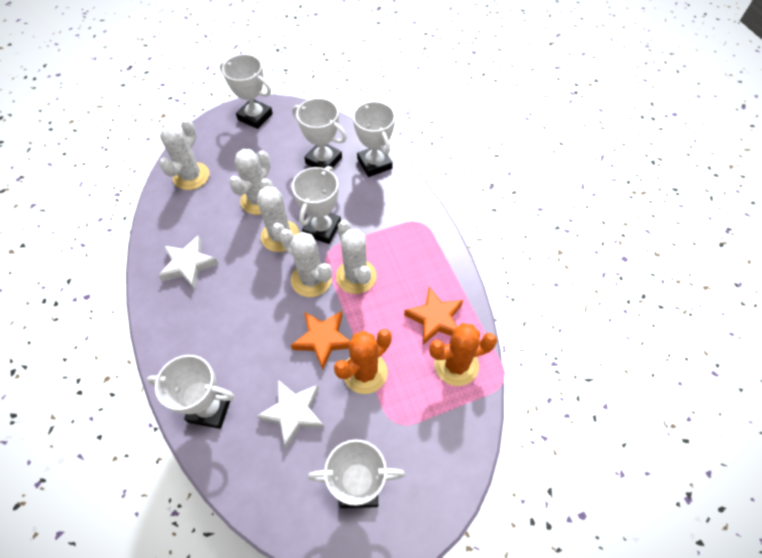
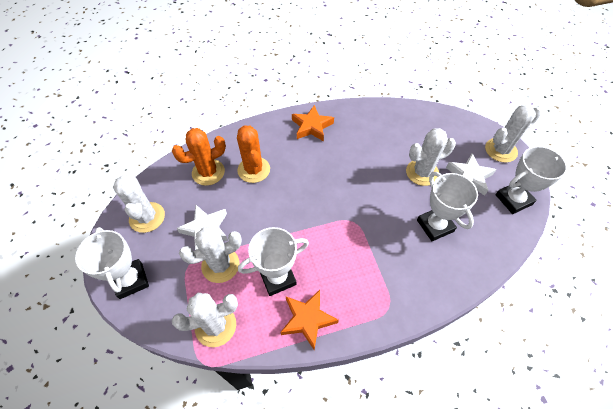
white trophy: 6 -> 4

